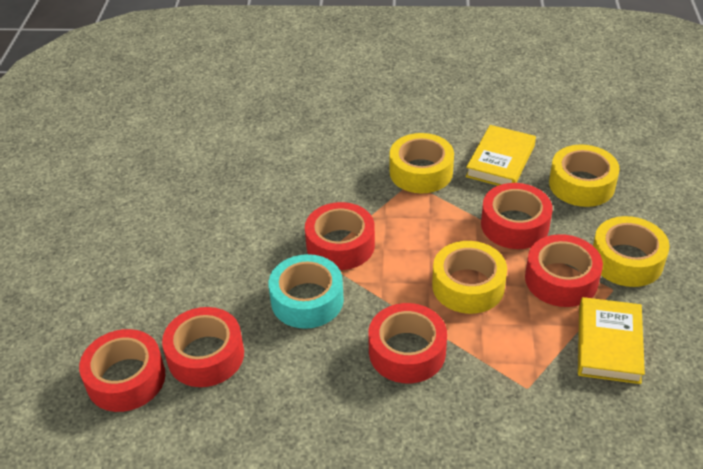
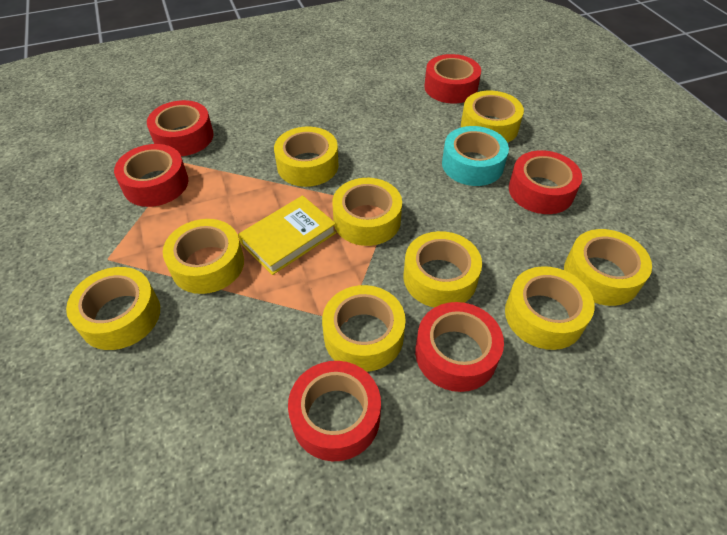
yellow book: 2 -> 1
yellow tape: 4 -> 9

